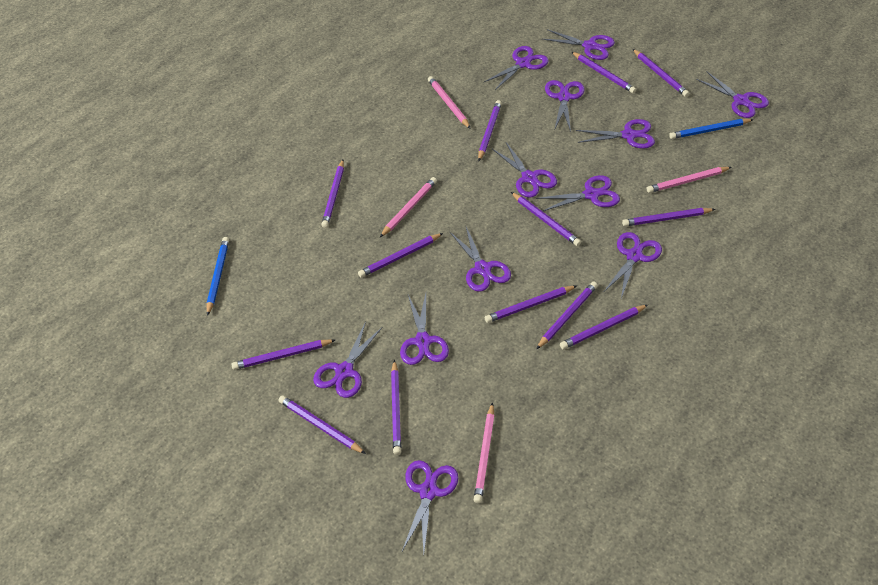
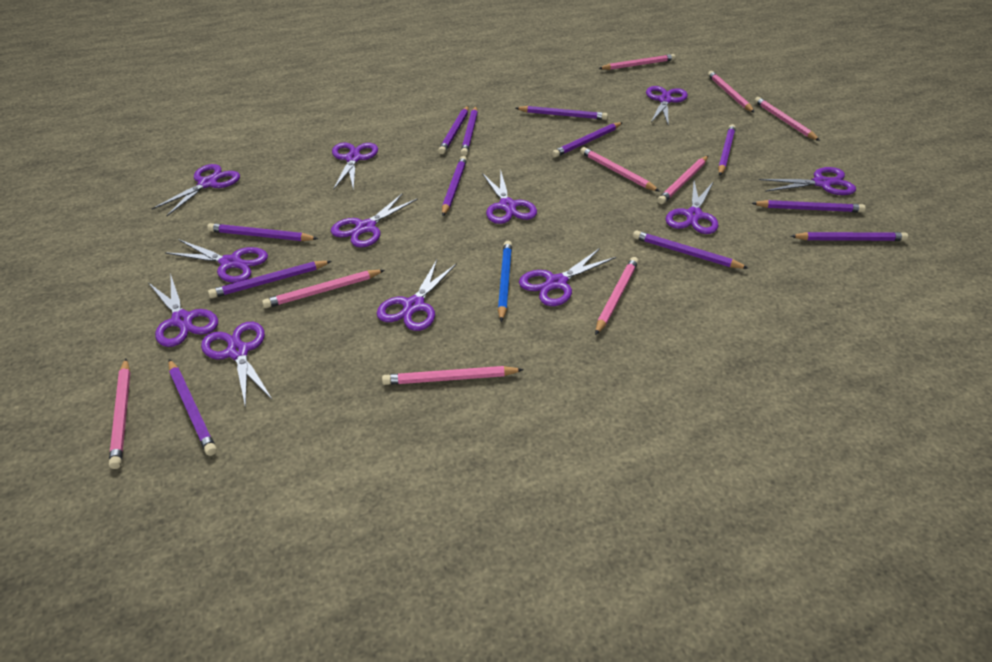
blue pencil: 2 -> 1
pink pencil: 4 -> 9
purple pencil: 13 -> 12

